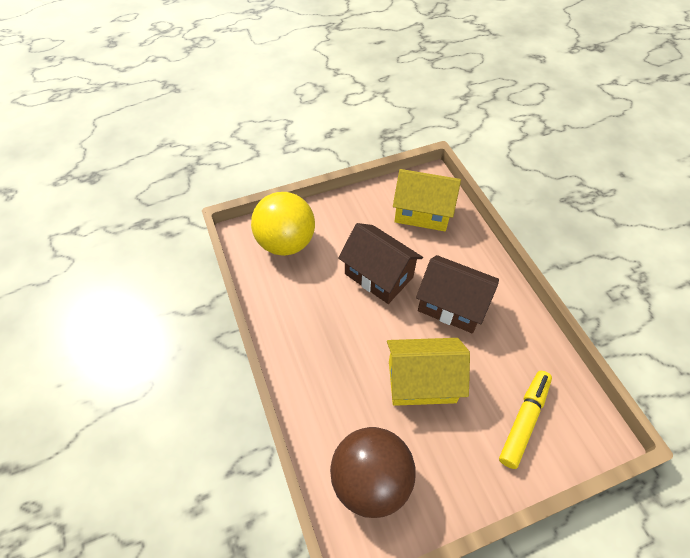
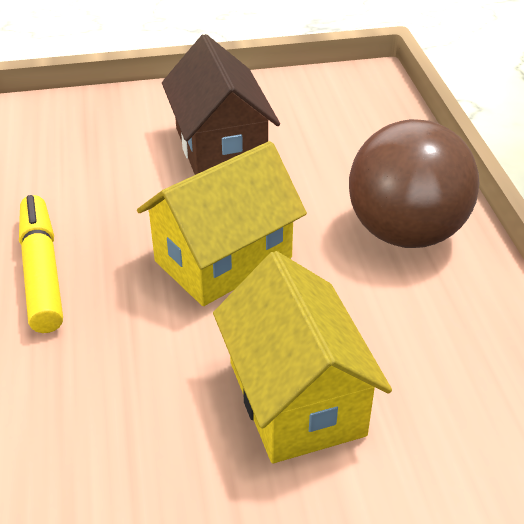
brown house: 2 -> 1
yellow ball: 1 -> 0

